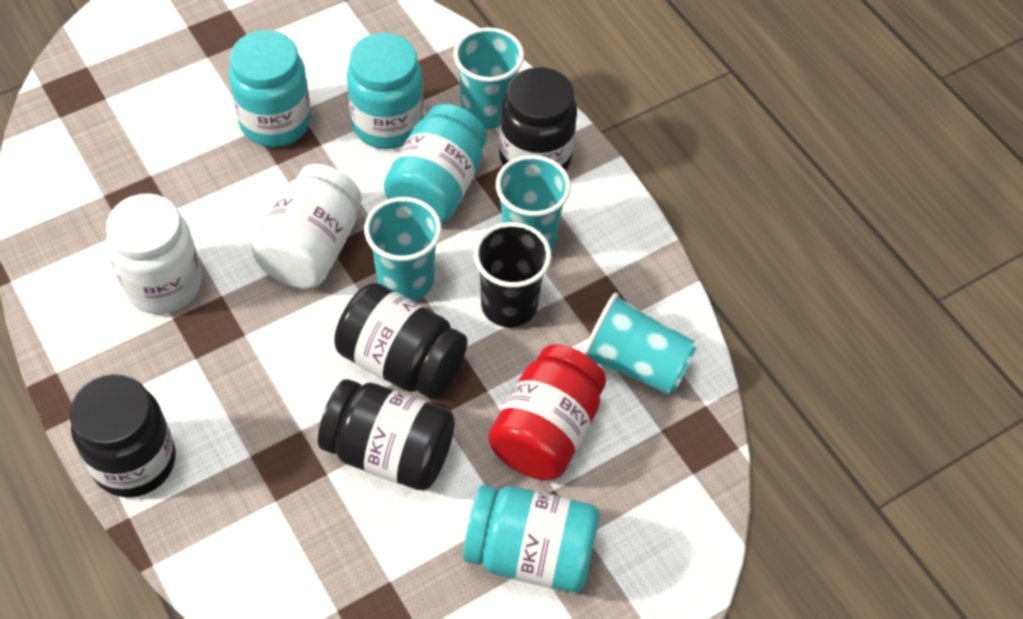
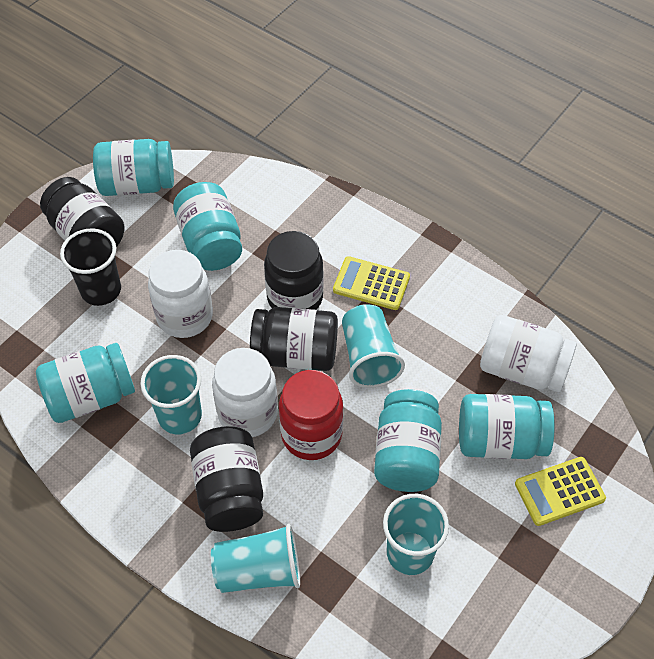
turquoise jar: 4 -> 5
white jar: 2 -> 3
yellow calculator: 0 -> 2

